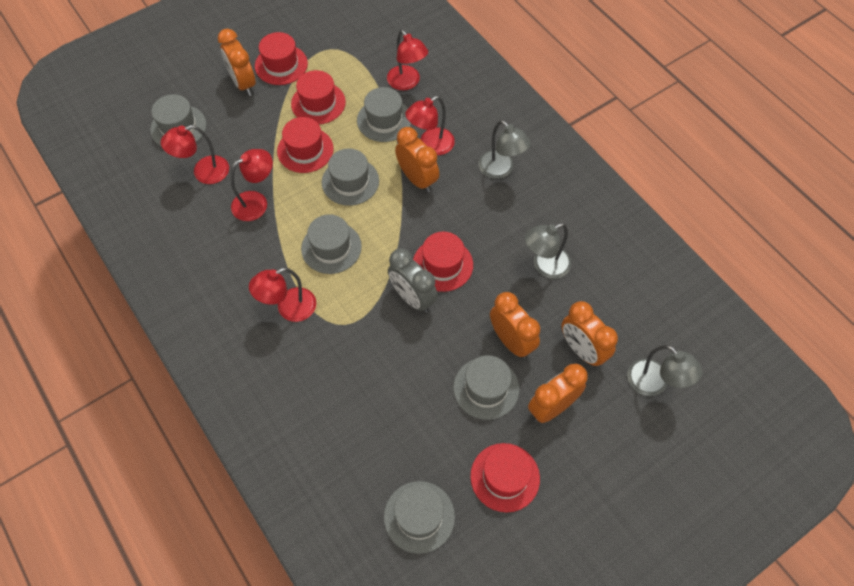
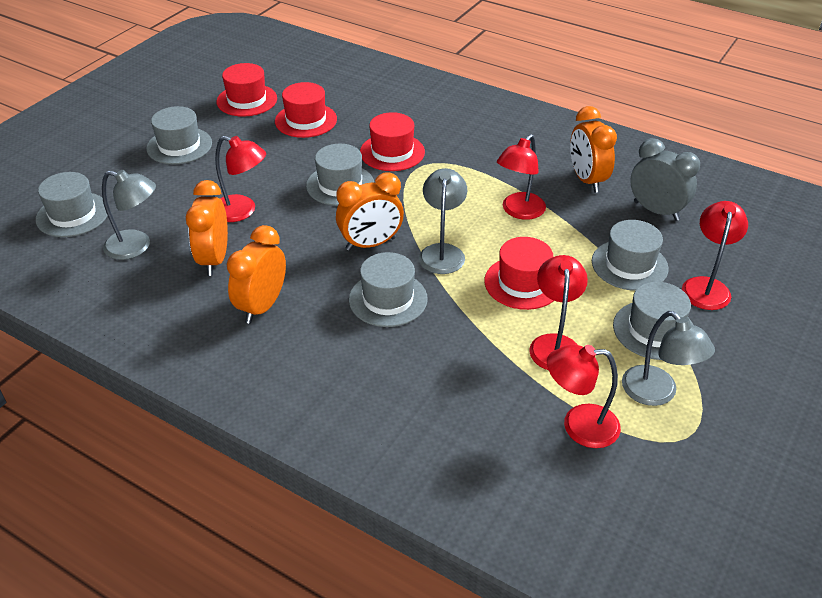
orange clock: 5 -> 4
red hat: 5 -> 4

